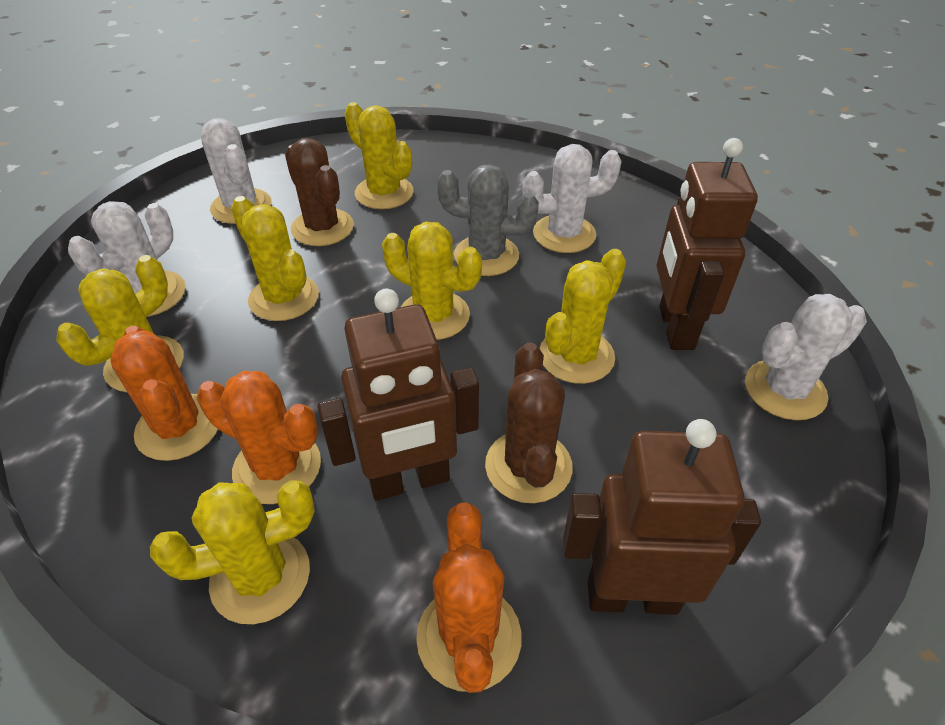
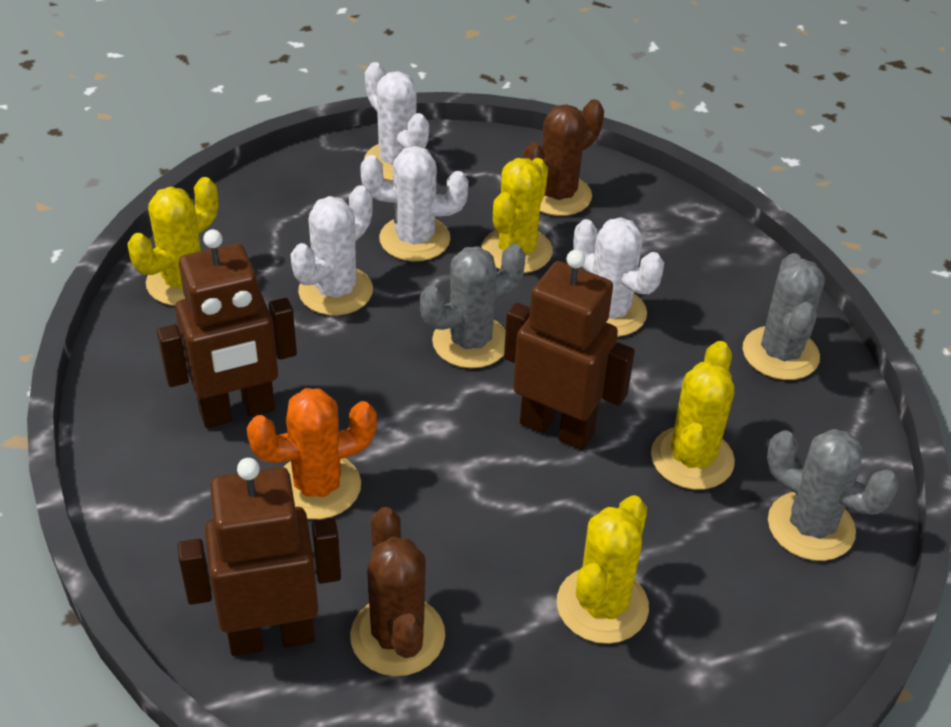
grey cactus: 1 -> 3
orange cactus: 3 -> 1
yellow cactus: 6 -> 4

